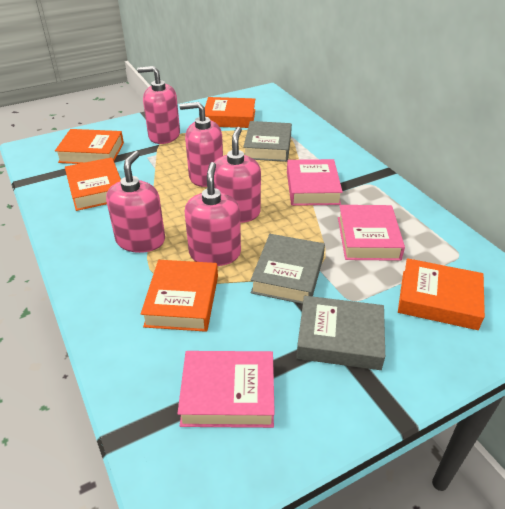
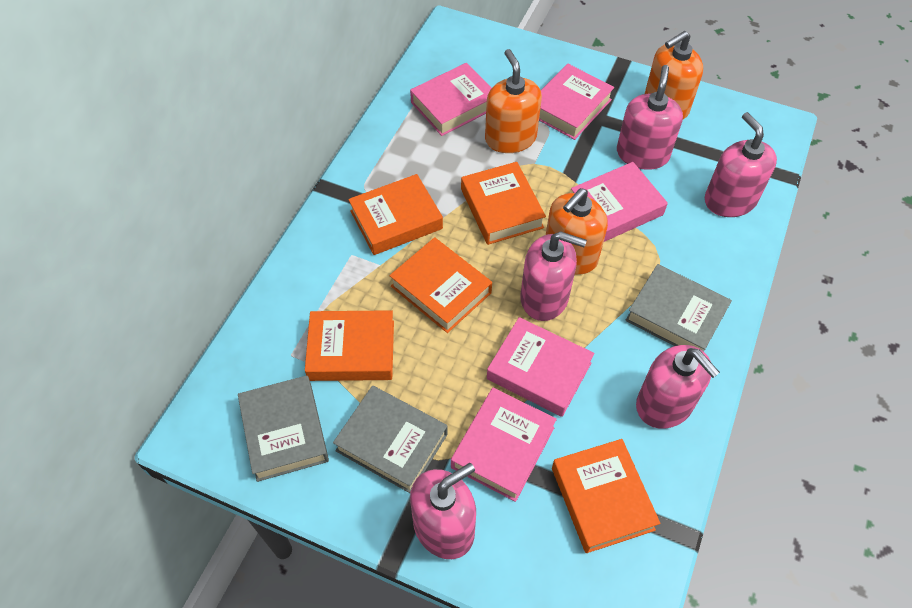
orange soap dispenser: 0 -> 3
pink book: 3 -> 5

